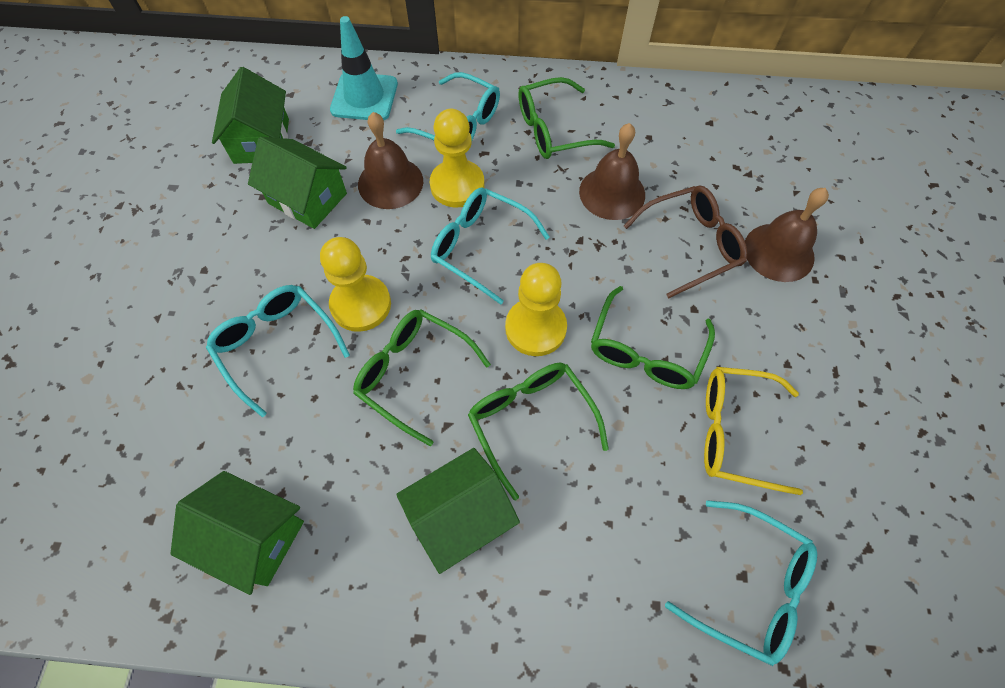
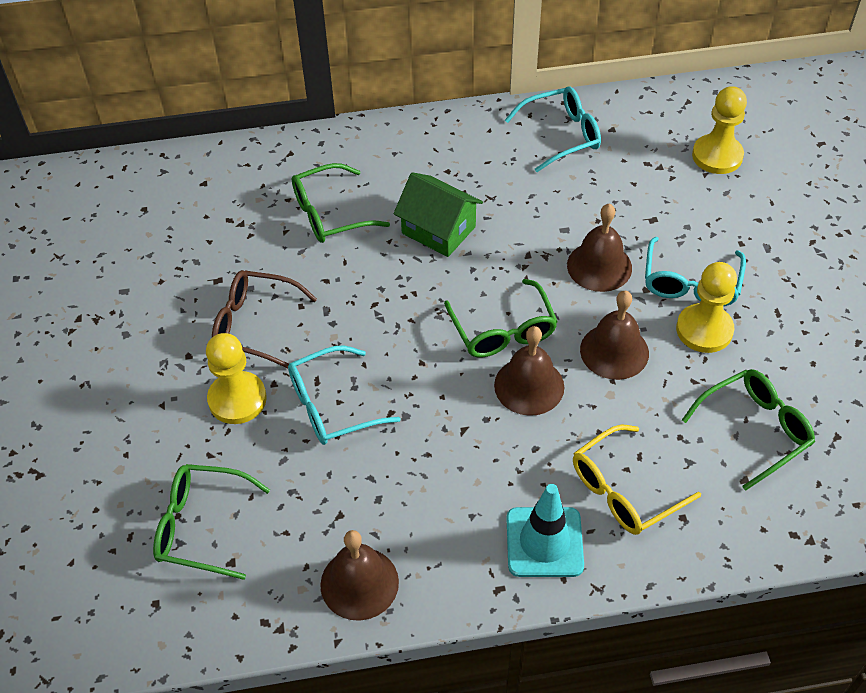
brown bell: 3 -> 4
green house: 4 -> 1
turquoise glasses: 4 -> 3

